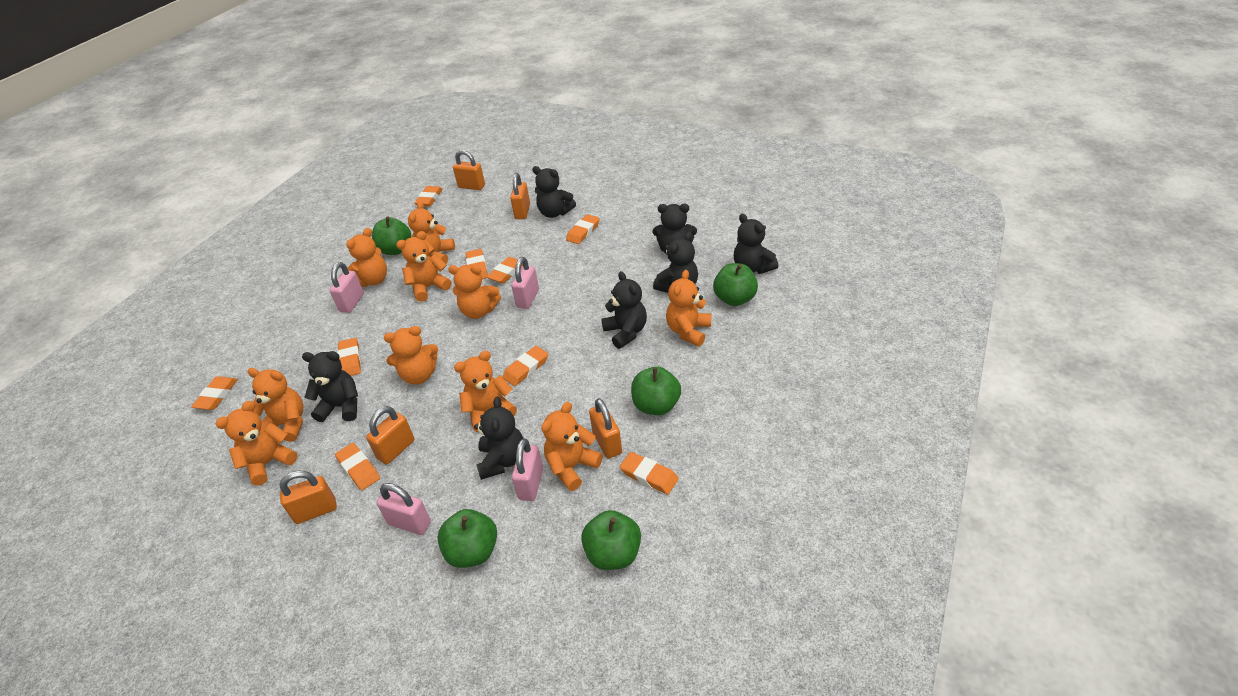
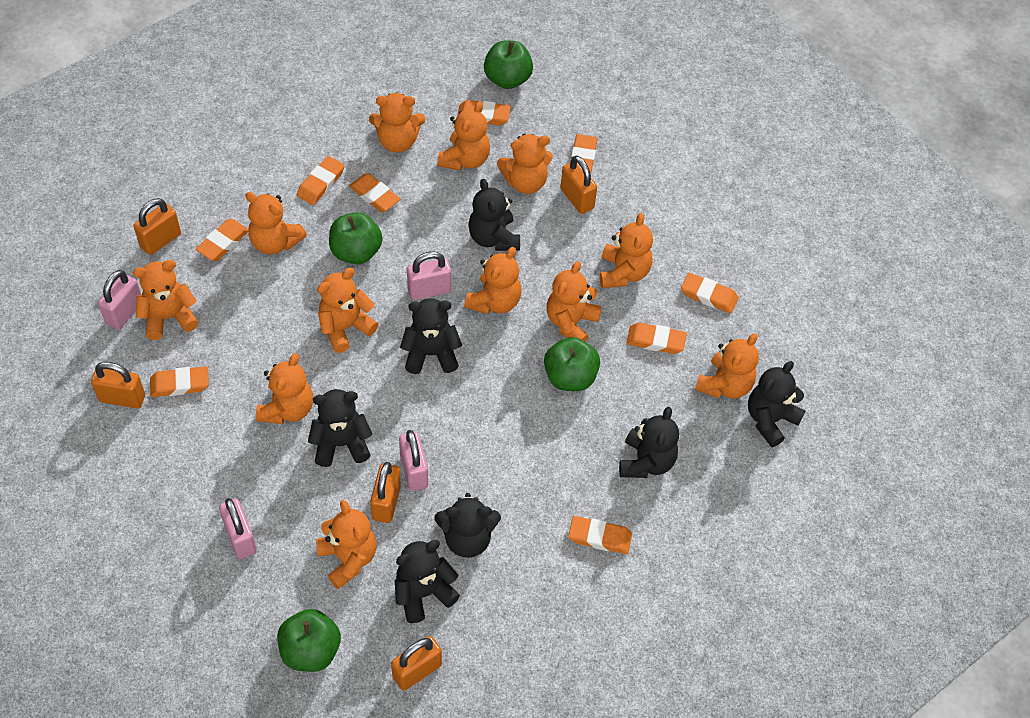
green apple: 5 -> 4
orange teddy bear: 10 -> 12

